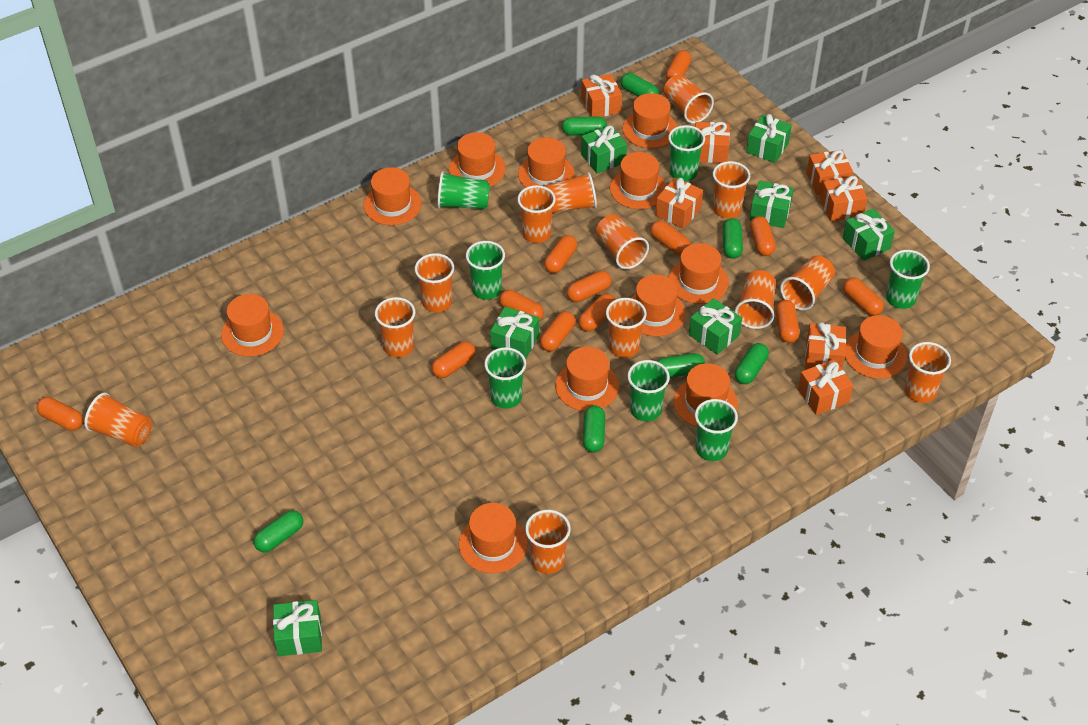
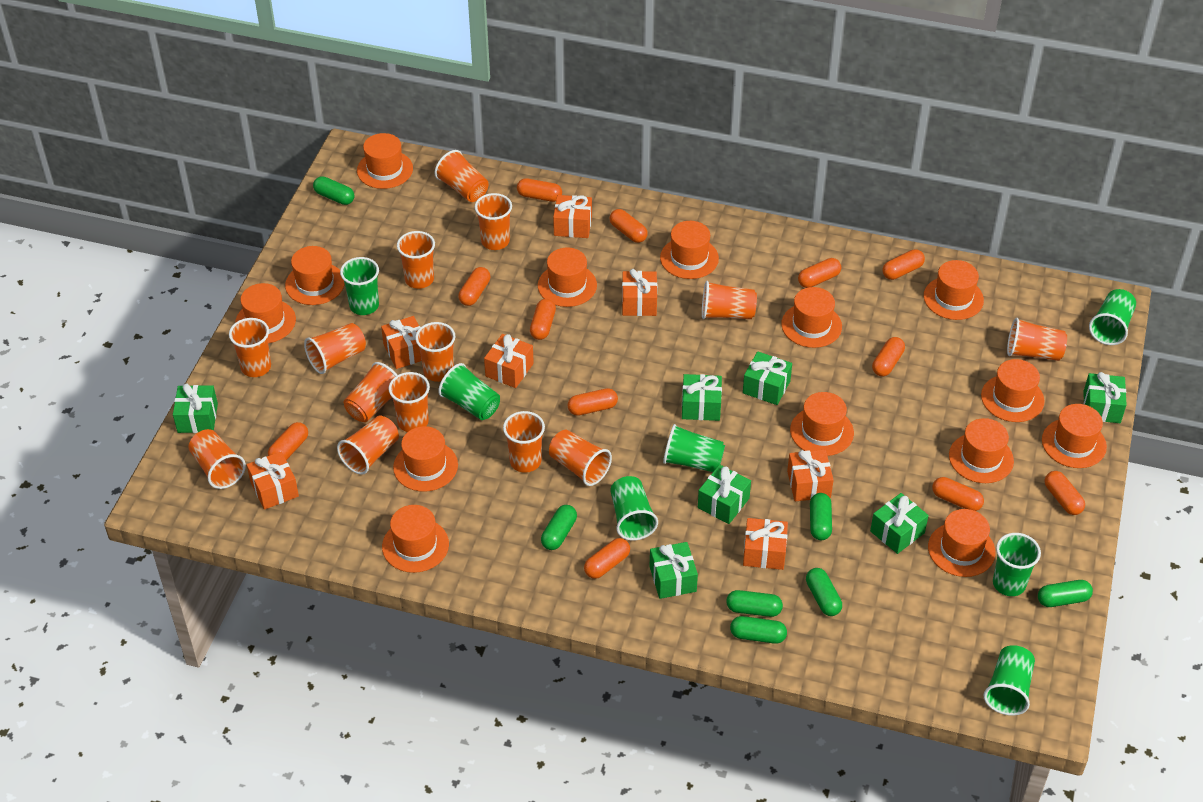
orange cup: 13 -> 14
orange hat: 12 -> 14

